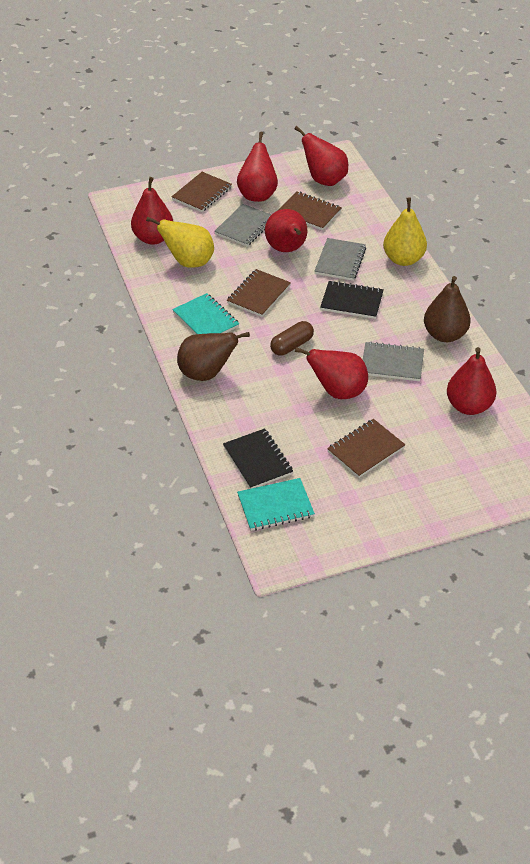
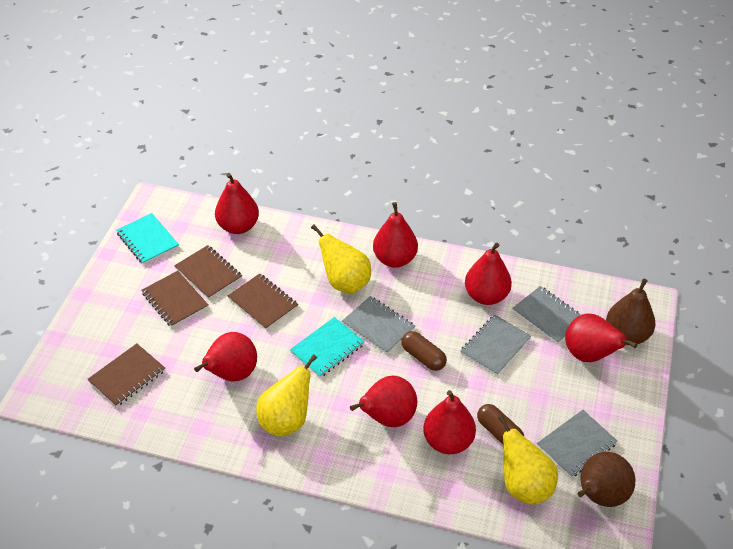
black notebook: 2 -> 0
brown capsule: 1 -> 2
grey notebook: 3 -> 4
red pear: 6 -> 7
yellow pear: 2 -> 3

